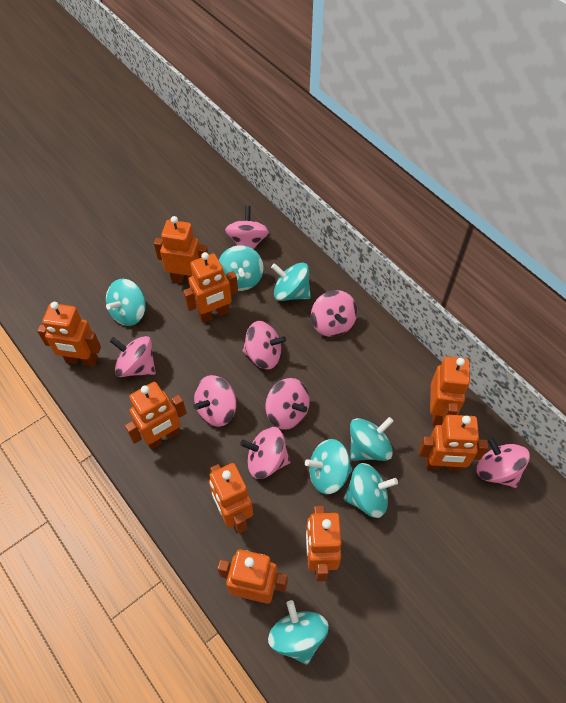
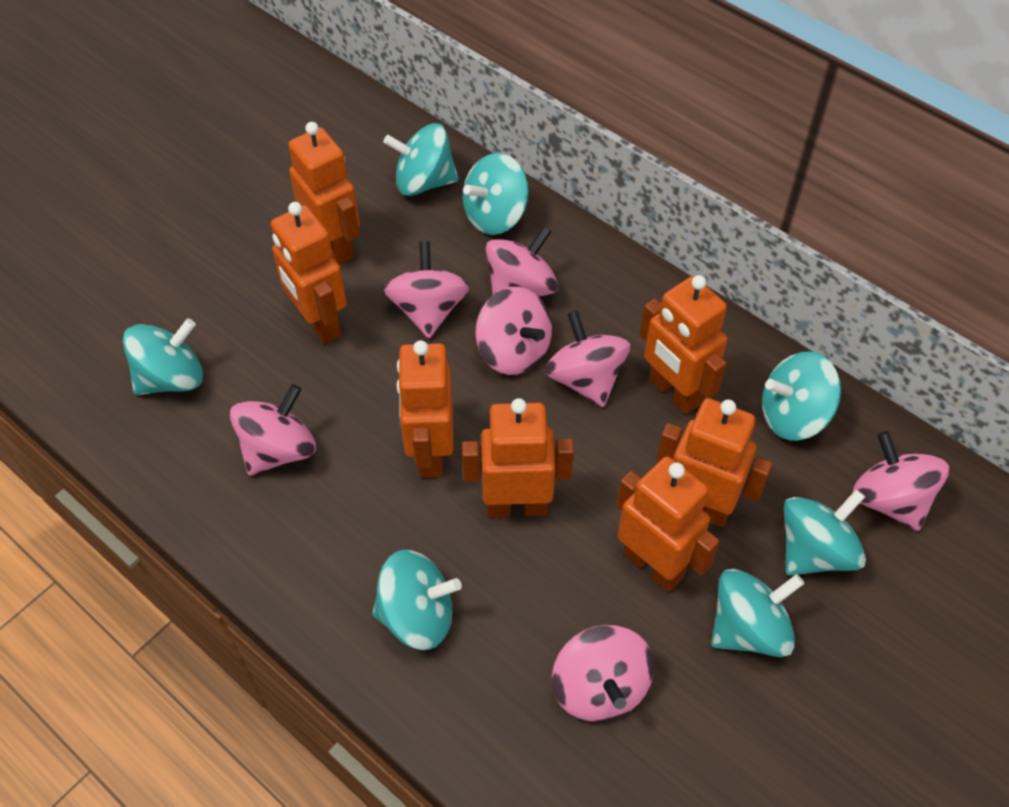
orange robot: 9 -> 7
pink spinning top: 8 -> 7

